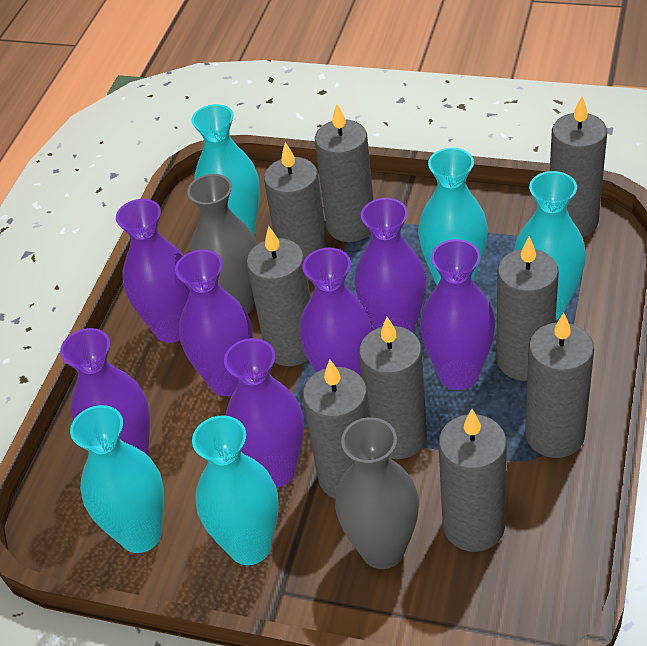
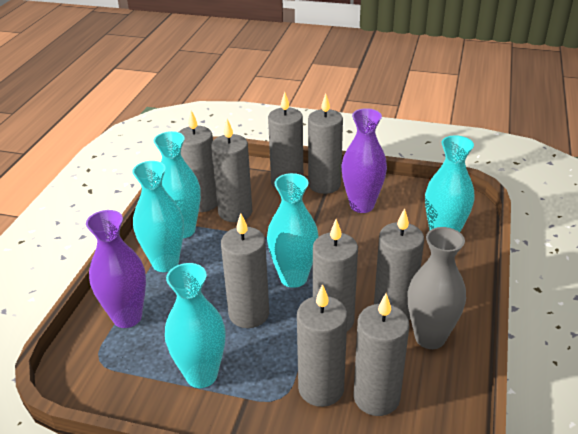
grey vase: 2 -> 1
purple vase: 7 -> 2

